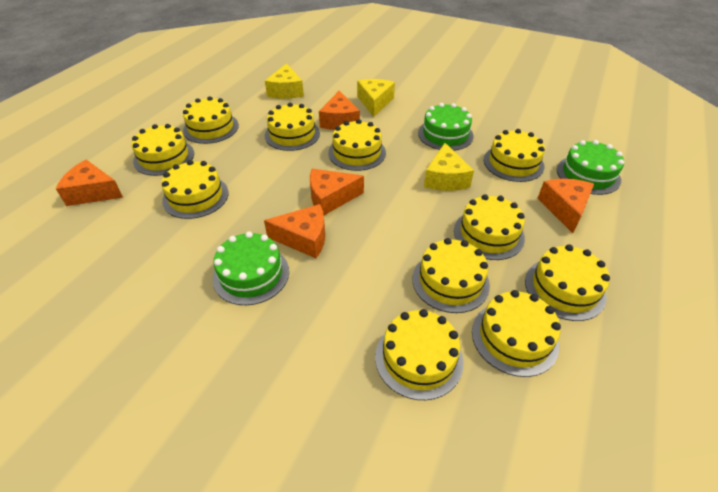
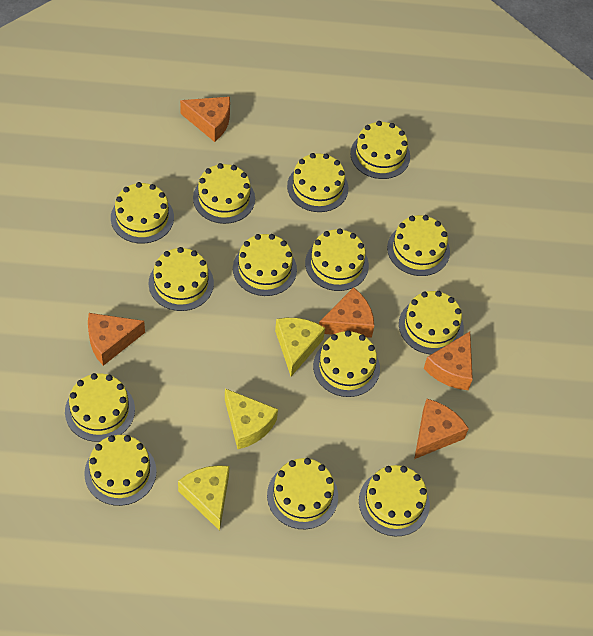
green cake: 3 -> 0
yellow cake: 11 -> 14

